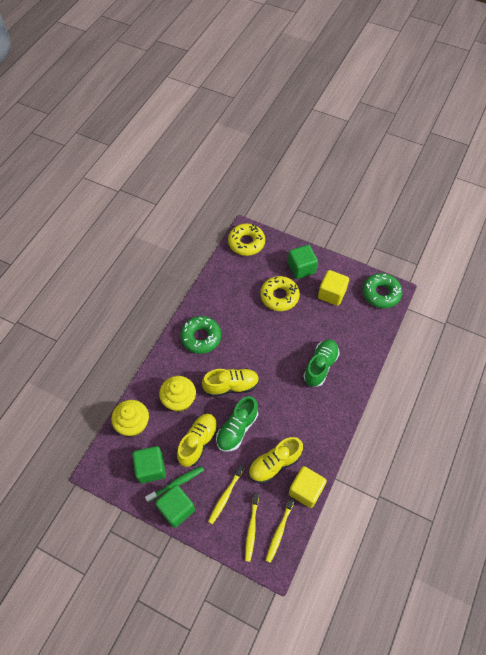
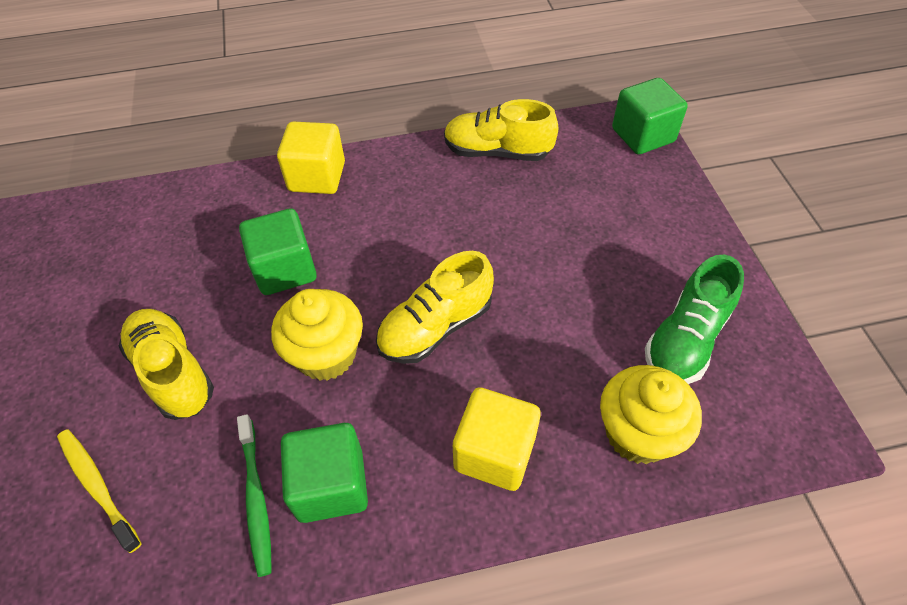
green donut: 2 -> 0
green shoe: 2 -> 1
yellow donut: 2 -> 0
yellow toothbrush: 3 -> 1

